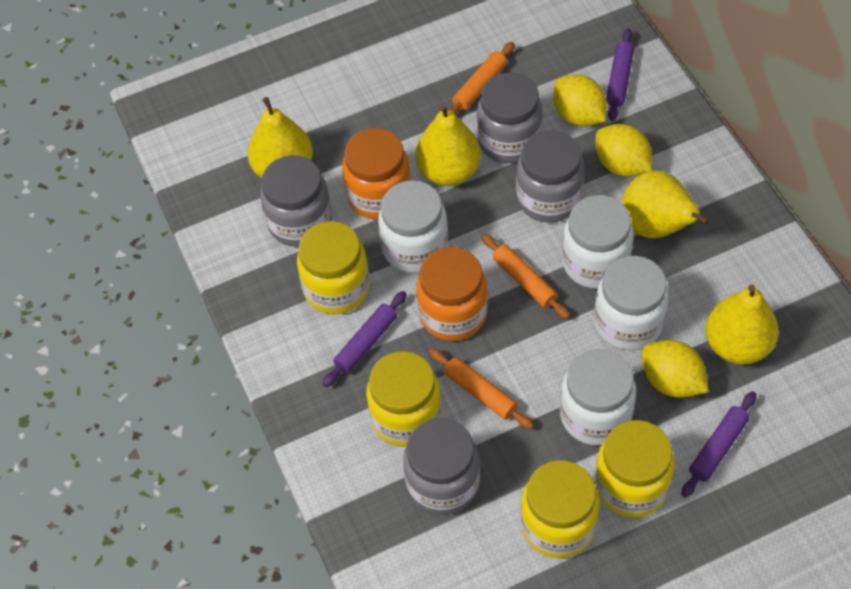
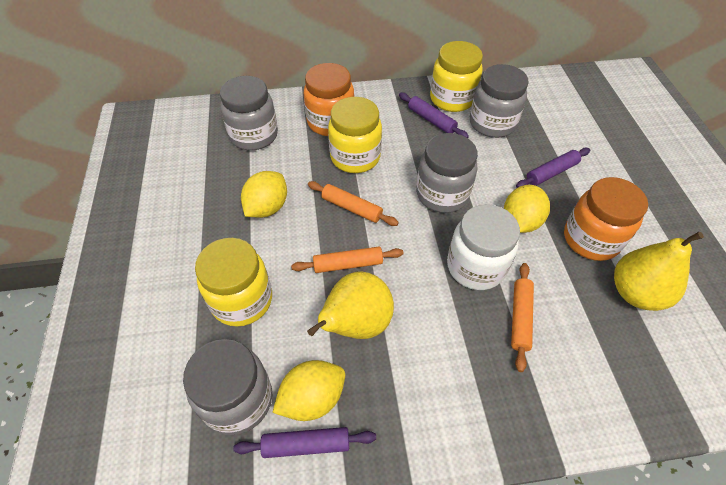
white jar: 4 -> 1
yellow jar: 4 -> 3
yellow pear: 4 -> 2

